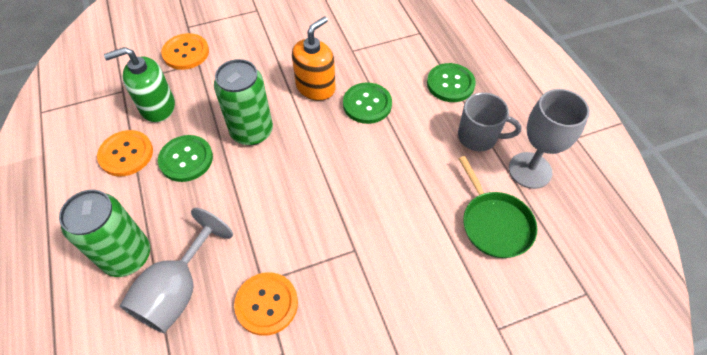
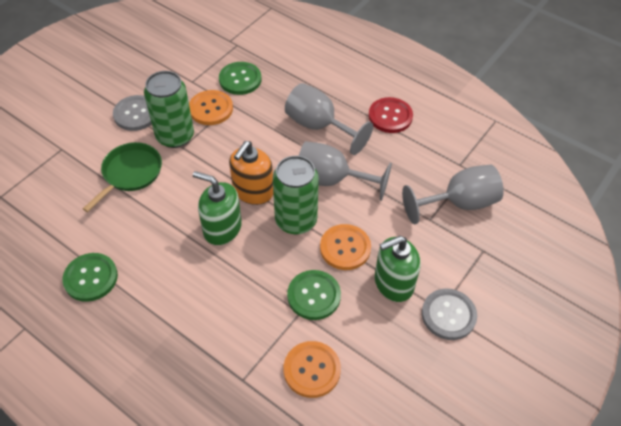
green soap dispenser: 1 -> 2
grey button: 0 -> 2
grey goblet: 2 -> 3
grey mug: 1 -> 0
red button: 0 -> 1

